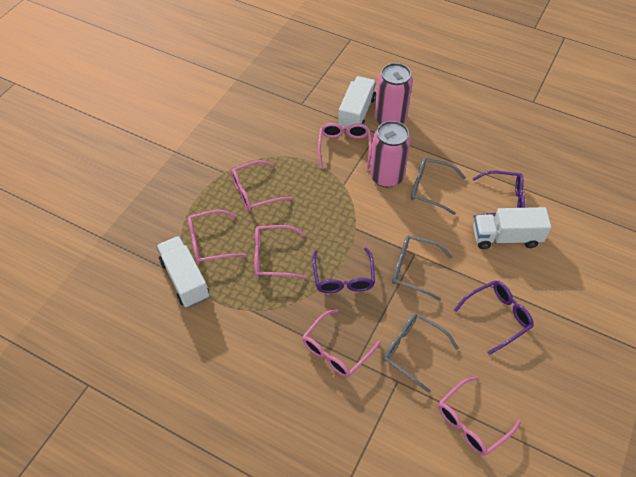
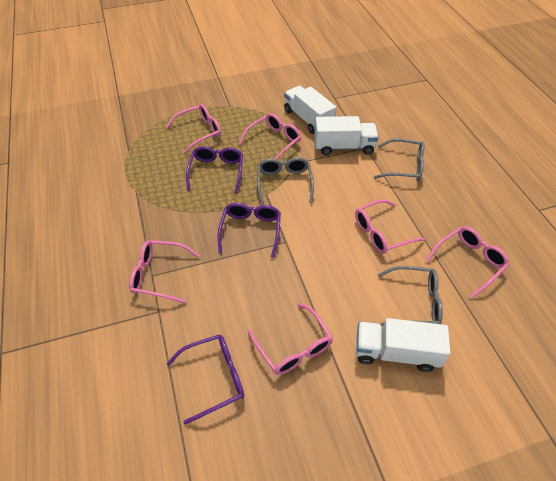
pink can: 2 -> 0

